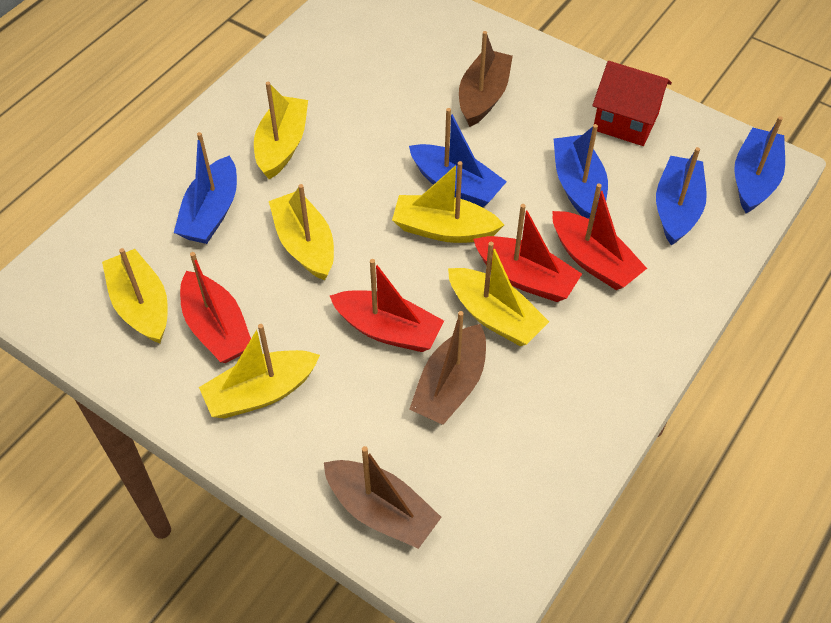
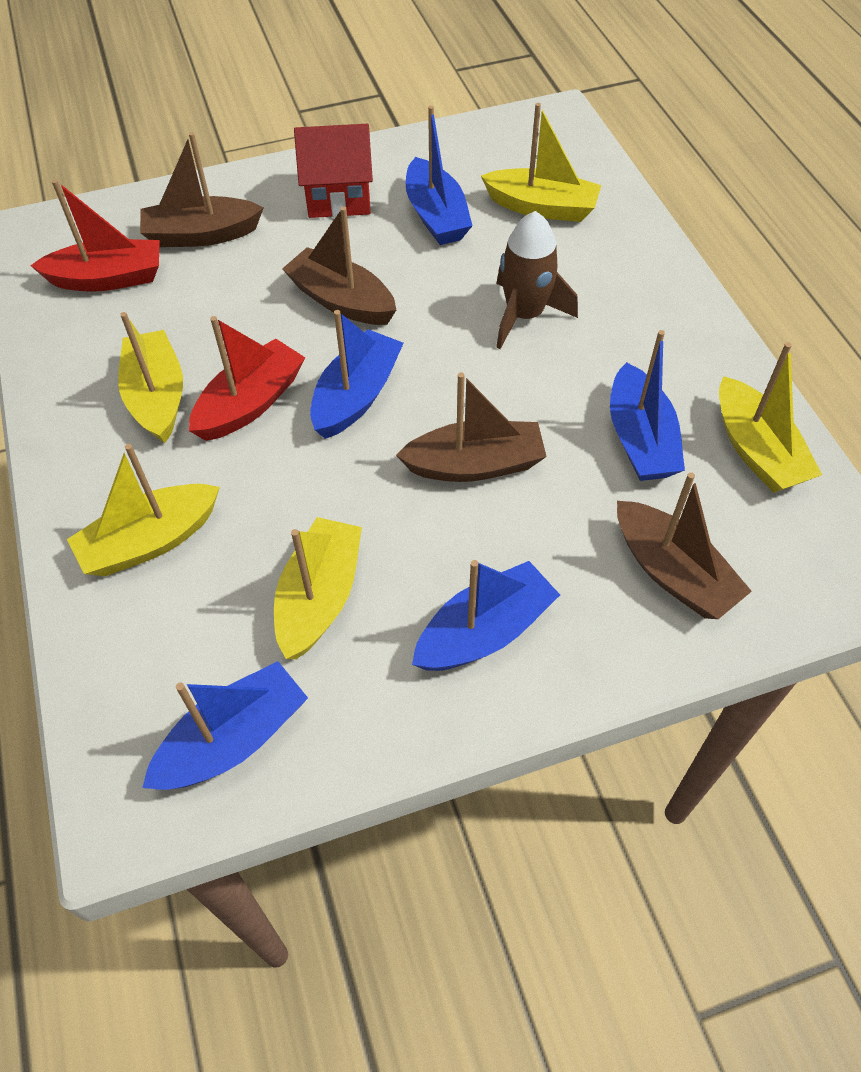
brown boat: 3 -> 4
brown rocket: 0 -> 1
red boat: 4 -> 2
yellow boat: 6 -> 5

